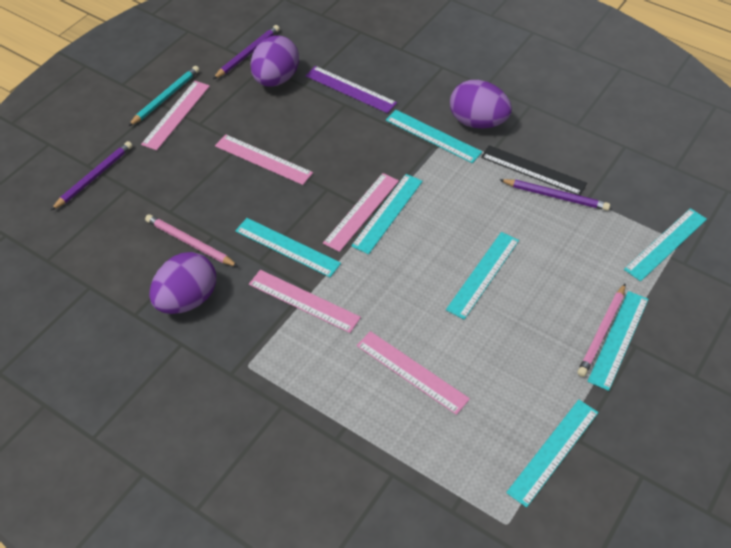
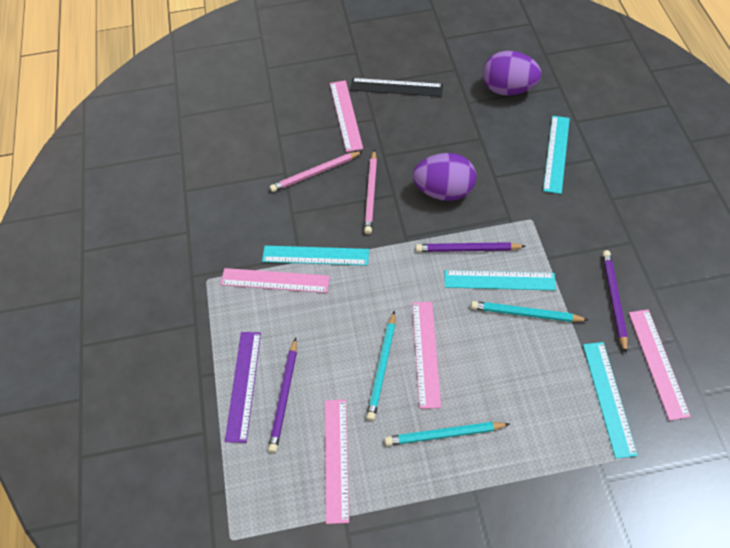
purple egg: 3 -> 2
turquoise pencil: 1 -> 3
turquoise ruler: 7 -> 4

